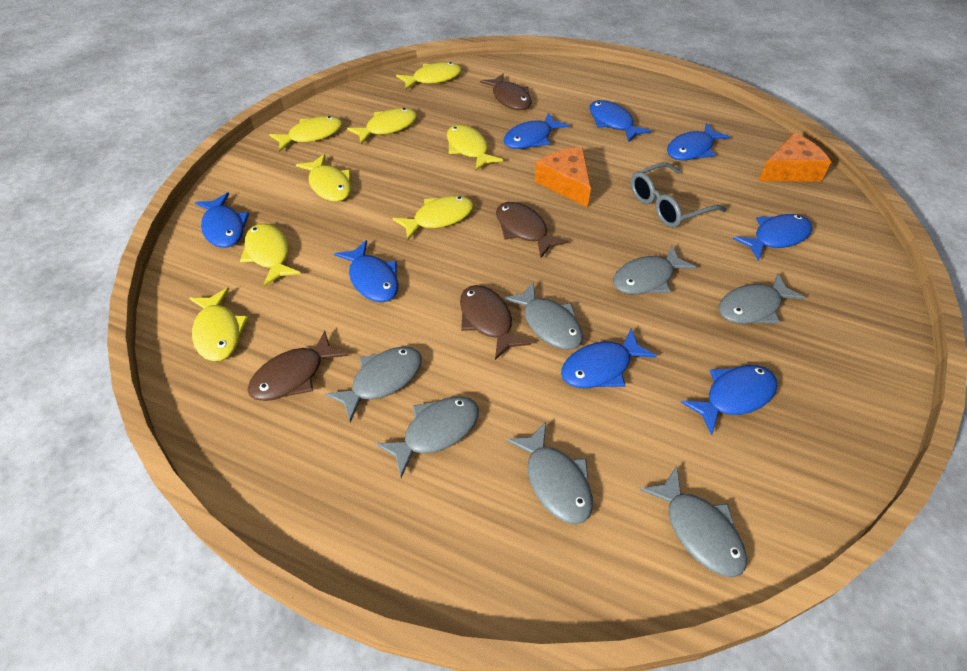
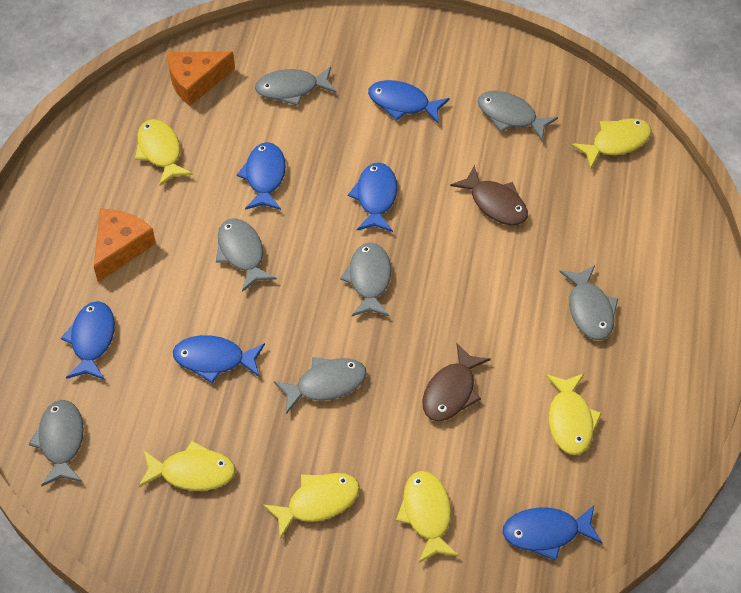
blue fish: 8 -> 6
brown fish: 4 -> 2
grey glasses: 1 -> 0
yellow fish: 8 -> 6

